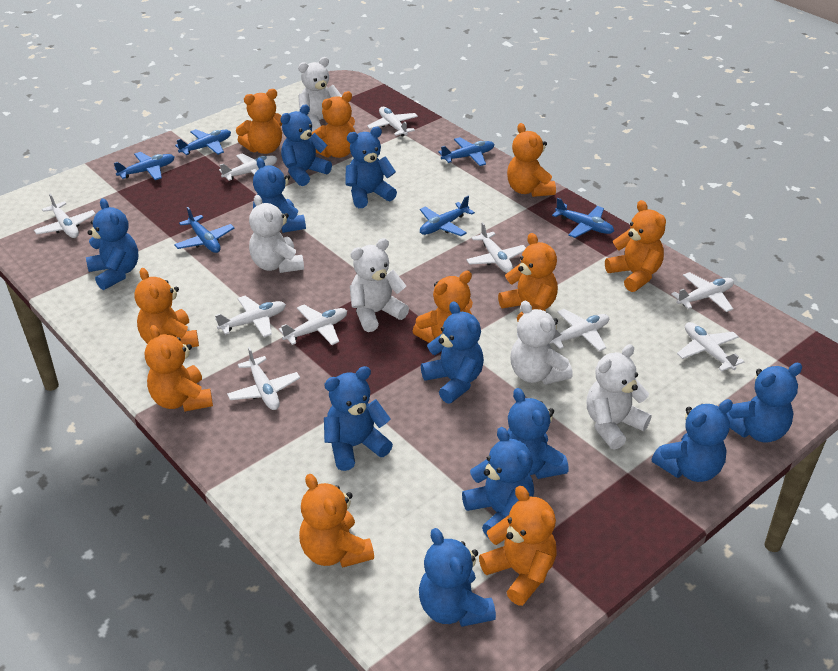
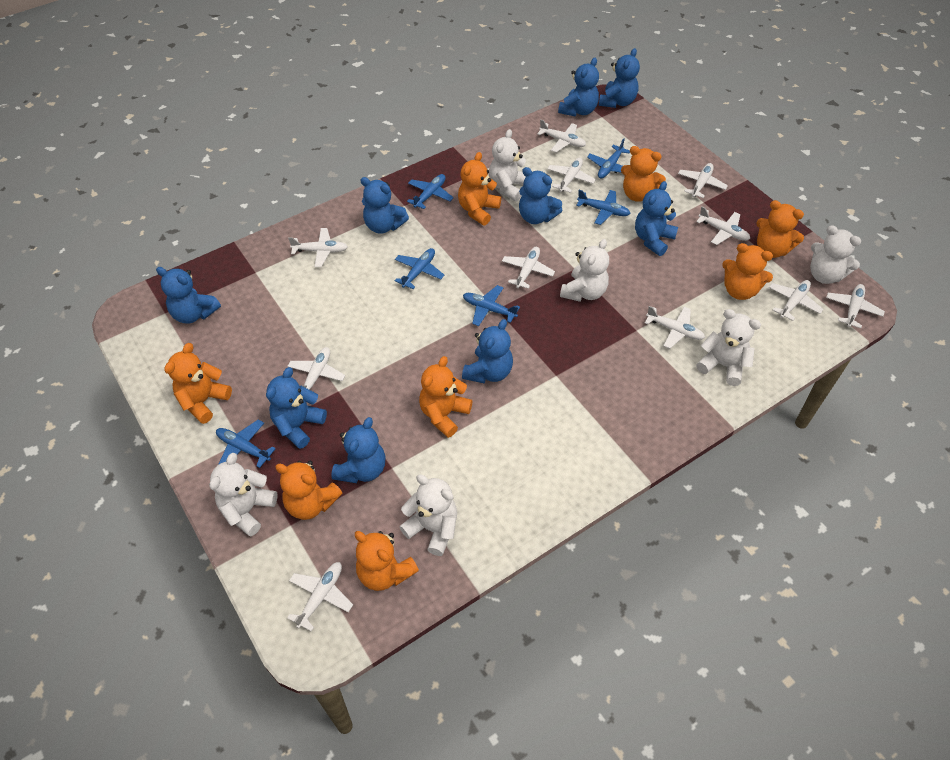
blue teddy bear: 11 -> 9
orange teddy bear: 10 -> 8
white plane: 10 -> 11
white teddy bear: 5 -> 6

